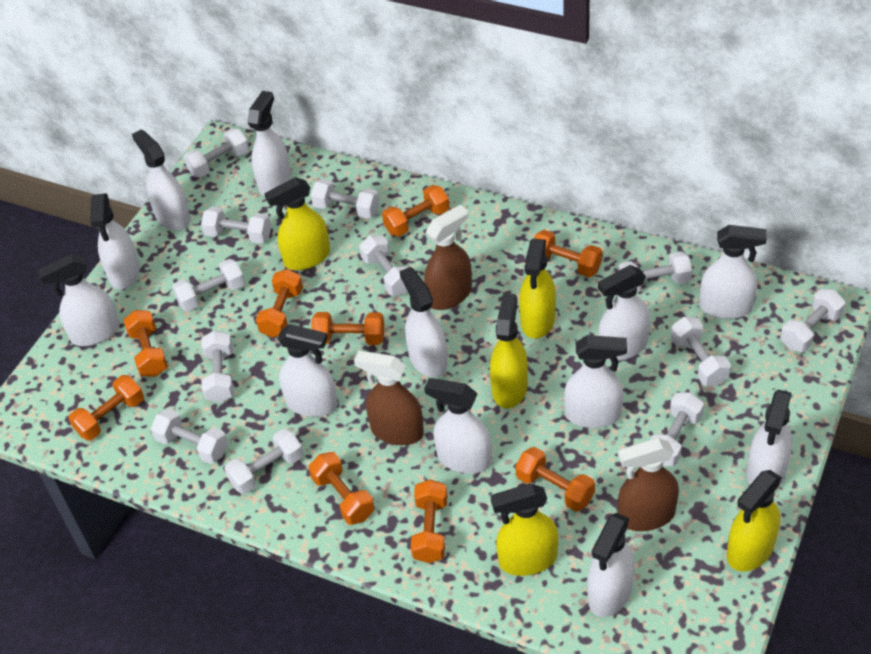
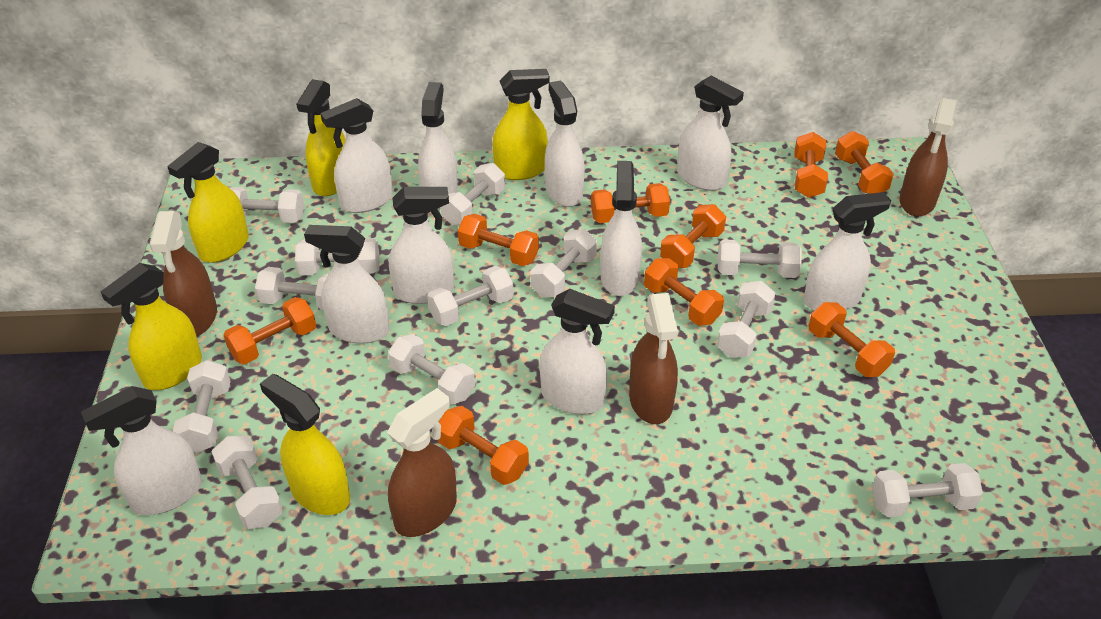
brown spray bottle: 3 -> 4
white spray bottle: 12 -> 10

